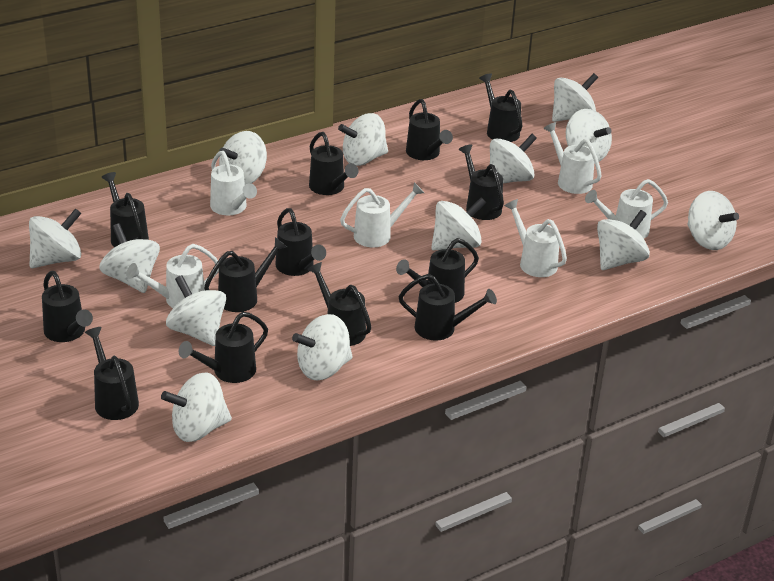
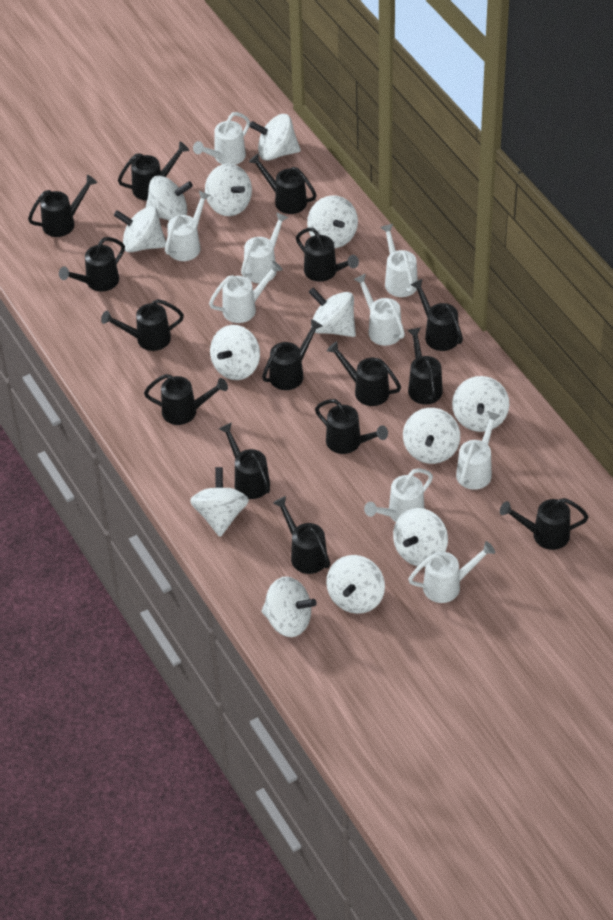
black watering can: 13 -> 15
white watering can: 6 -> 9

